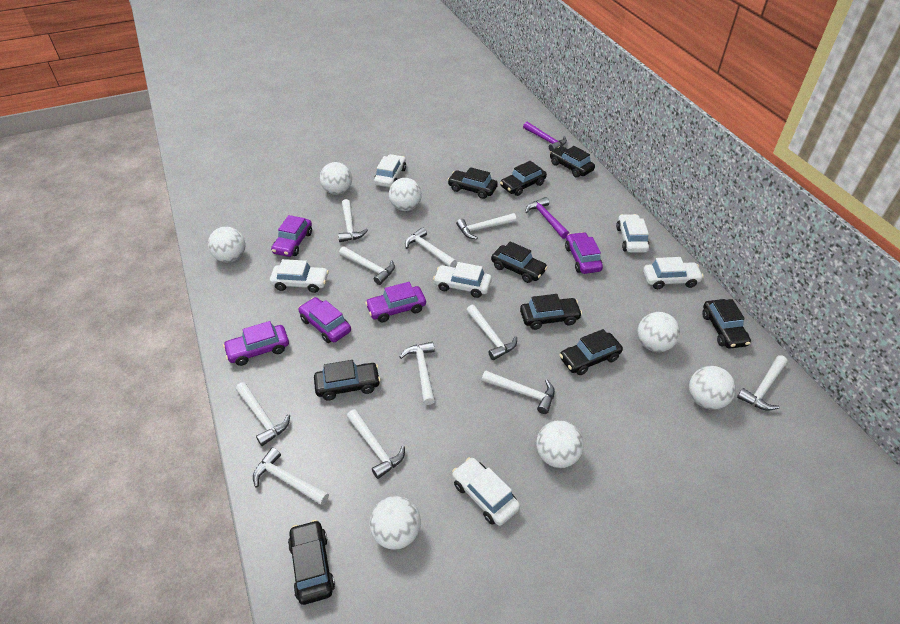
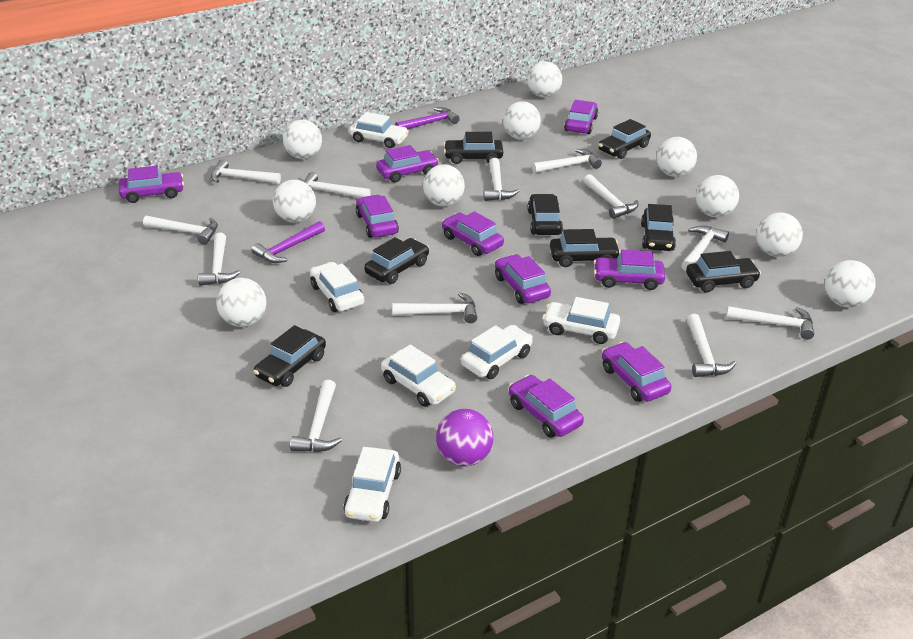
black car: 9 -> 8
purple ball: 0 -> 1
purple car: 5 -> 9
white ball: 7 -> 10
white hammer: 11 -> 12

